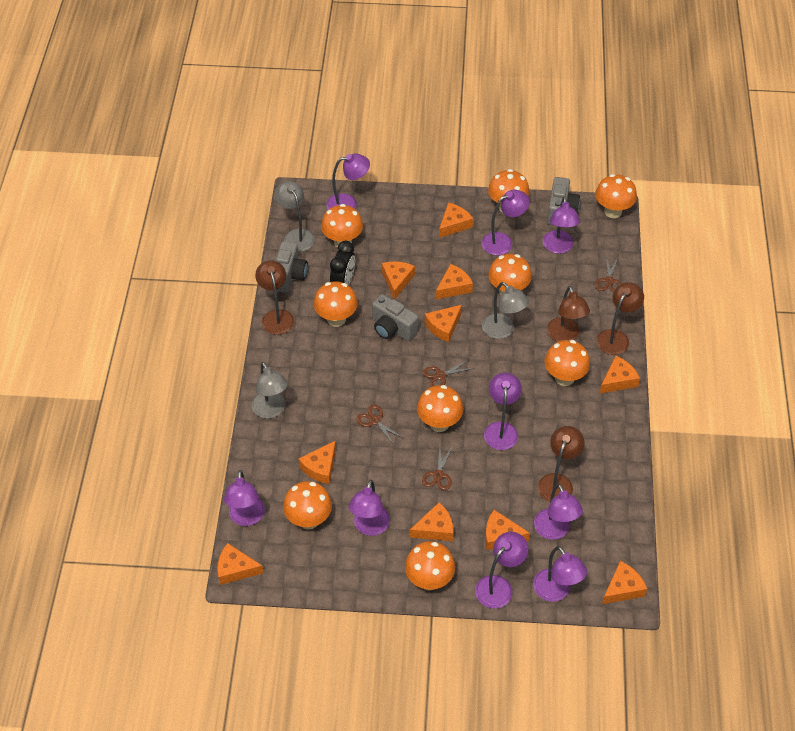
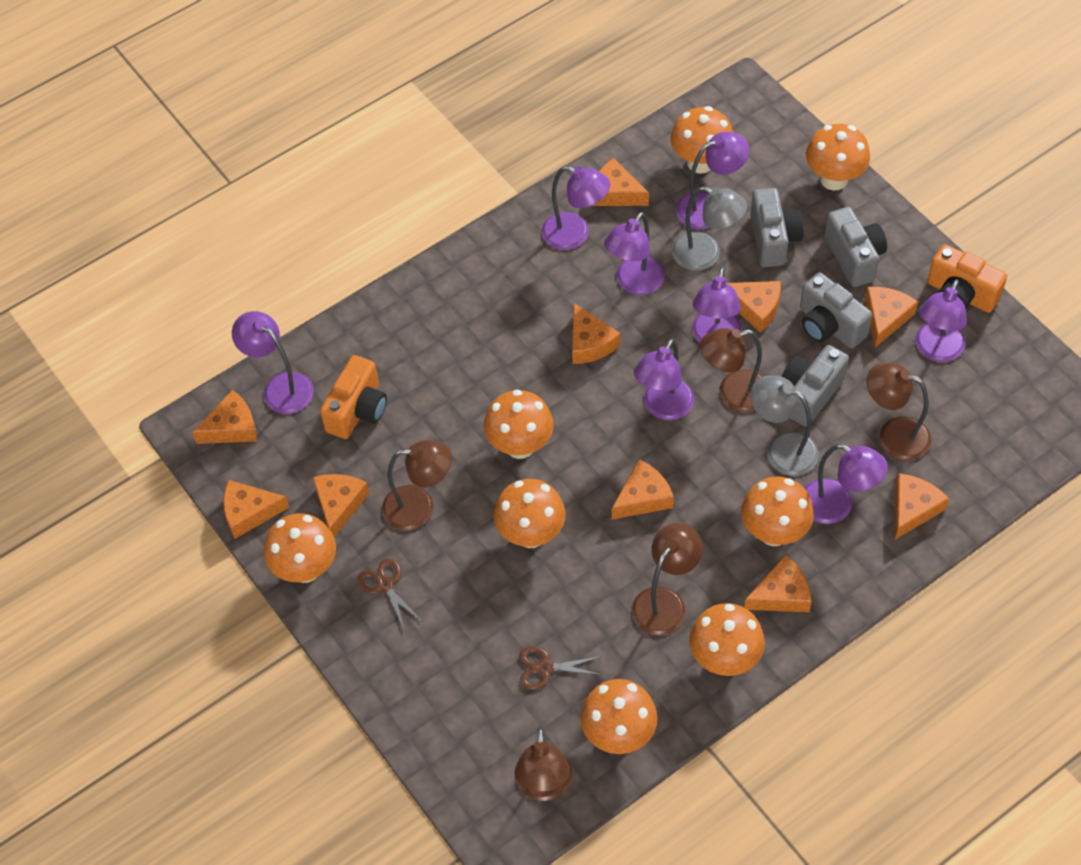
black clock: 1 -> 0
brown lamp: 4 -> 5
brown scissors: 4 -> 2
grey camera: 3 -> 4
grey lamp: 3 -> 2
orange camera: 0 -> 2
orange mushroom: 9 -> 8
purple lamp: 9 -> 8

